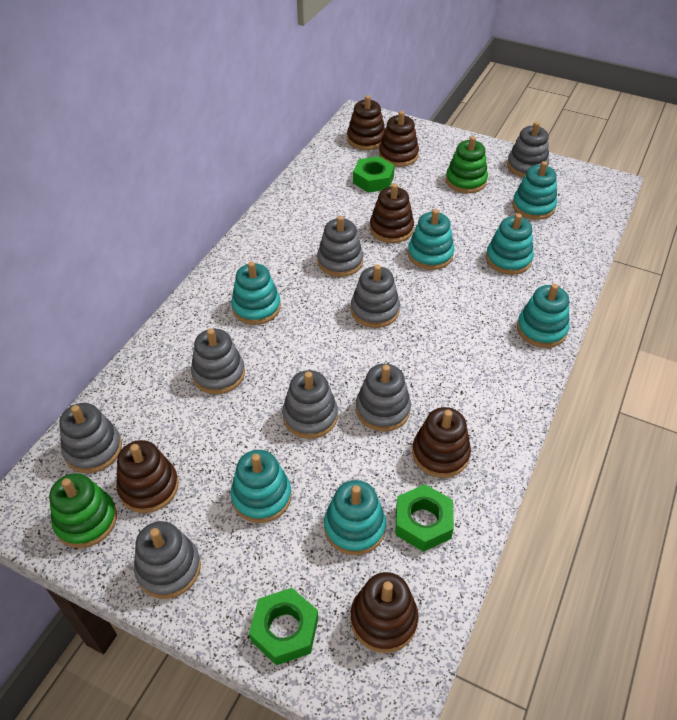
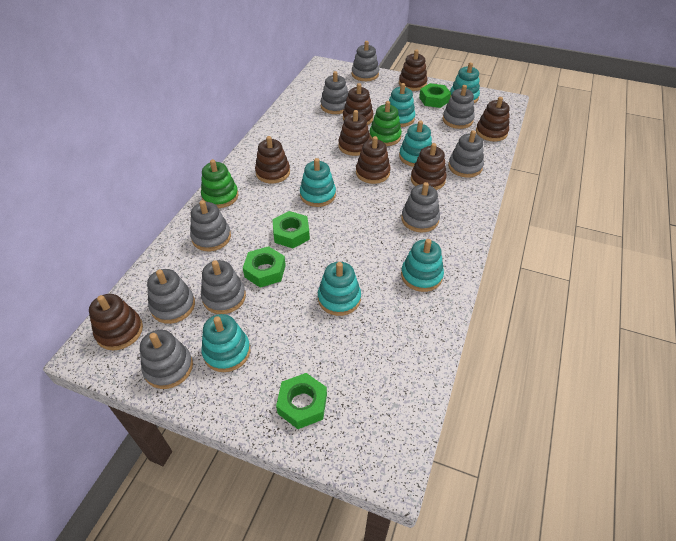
brown stacking toy: 6 -> 8
green nut: 3 -> 4
grey stacking toy: 8 -> 9

